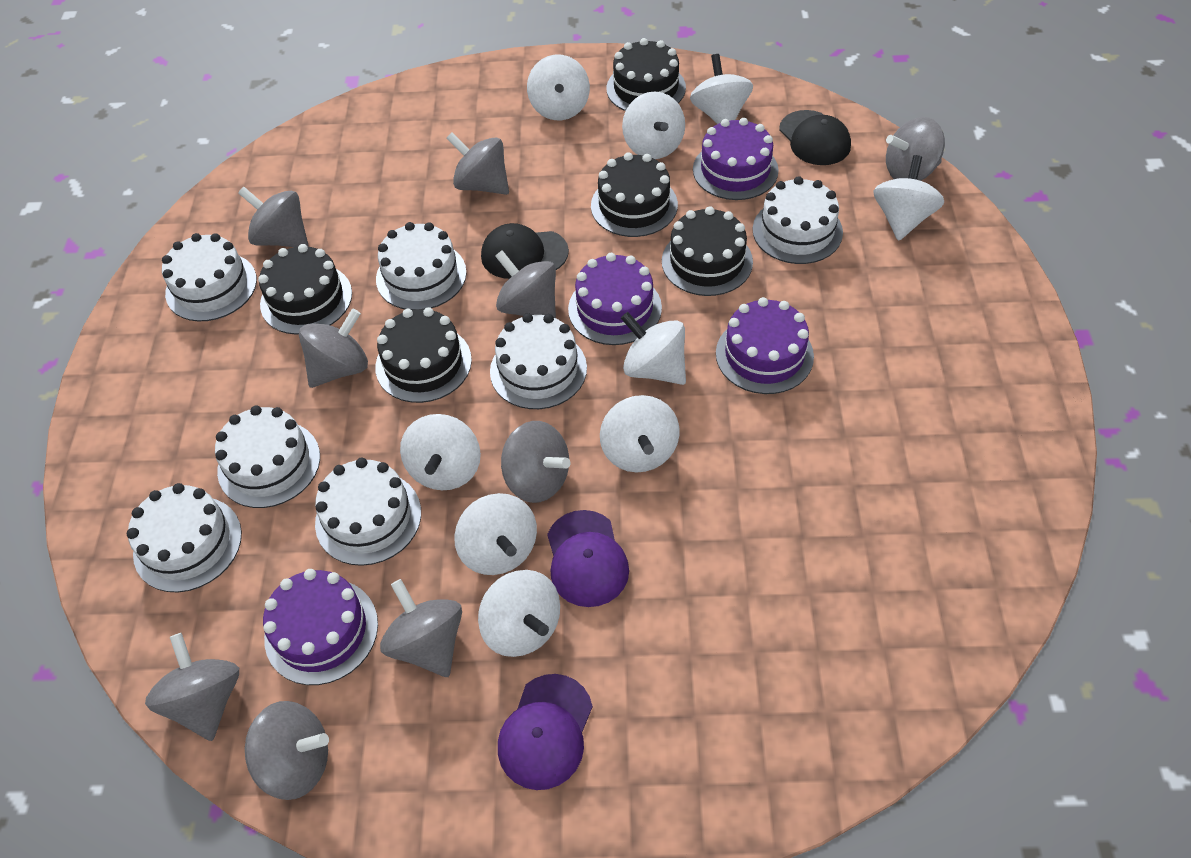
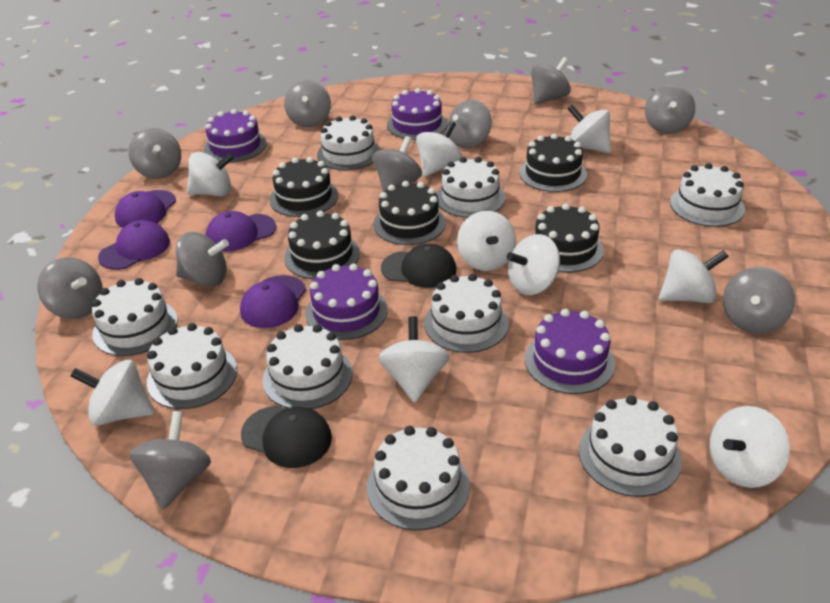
grey spinning top: 9 -> 10
purple cap: 2 -> 4
white cake: 7 -> 9

